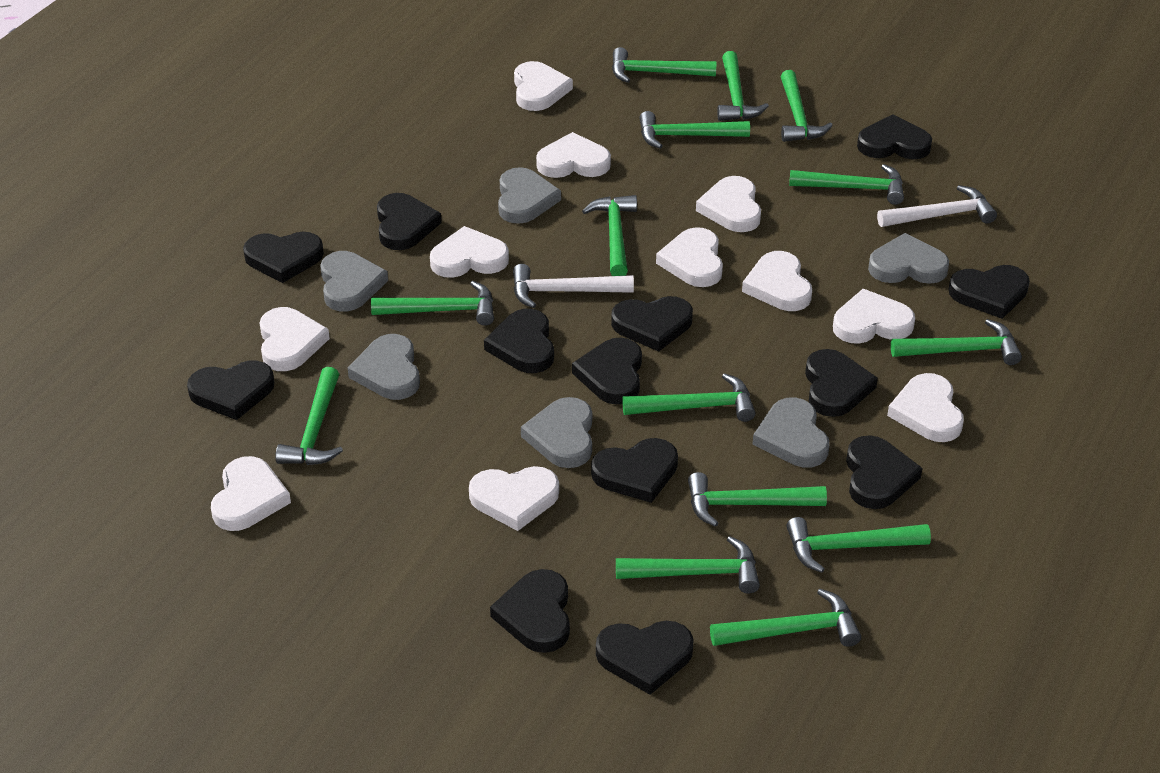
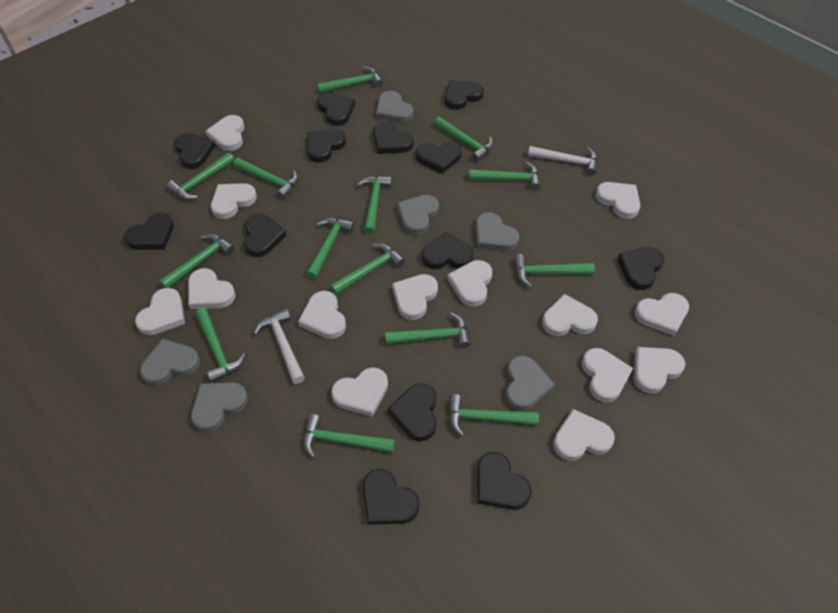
white heart: 11 -> 14

